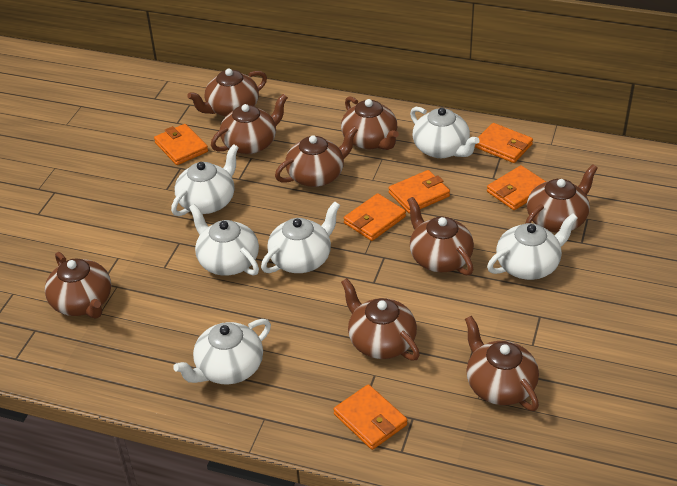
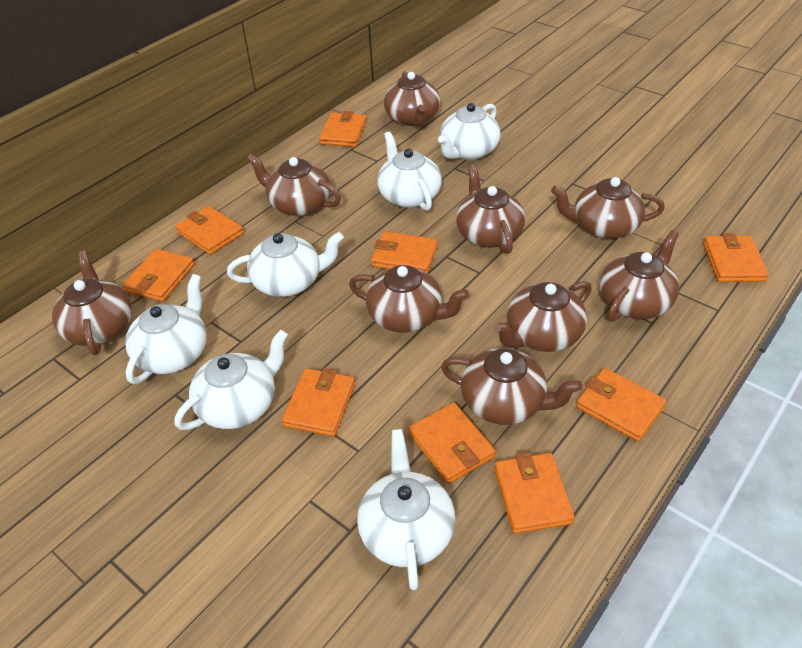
orange wallet: 6 -> 9

